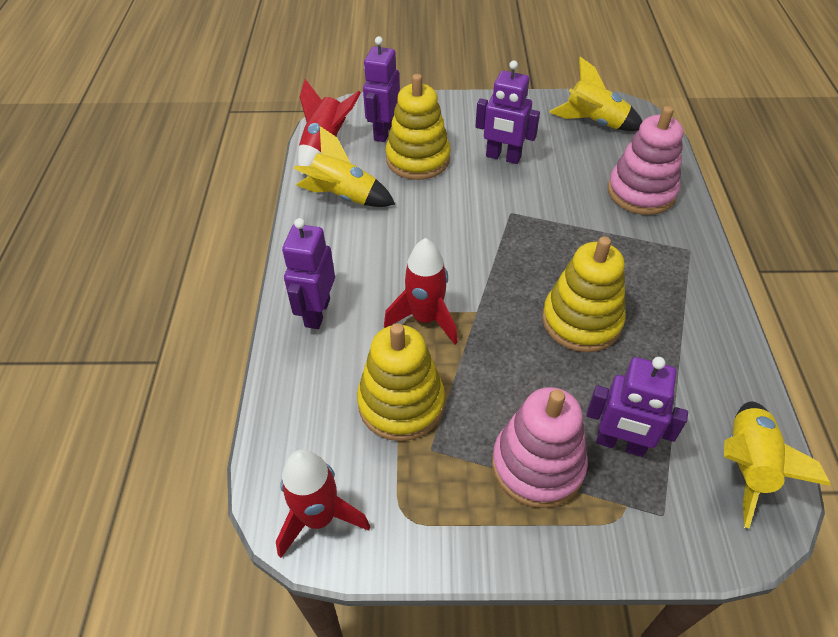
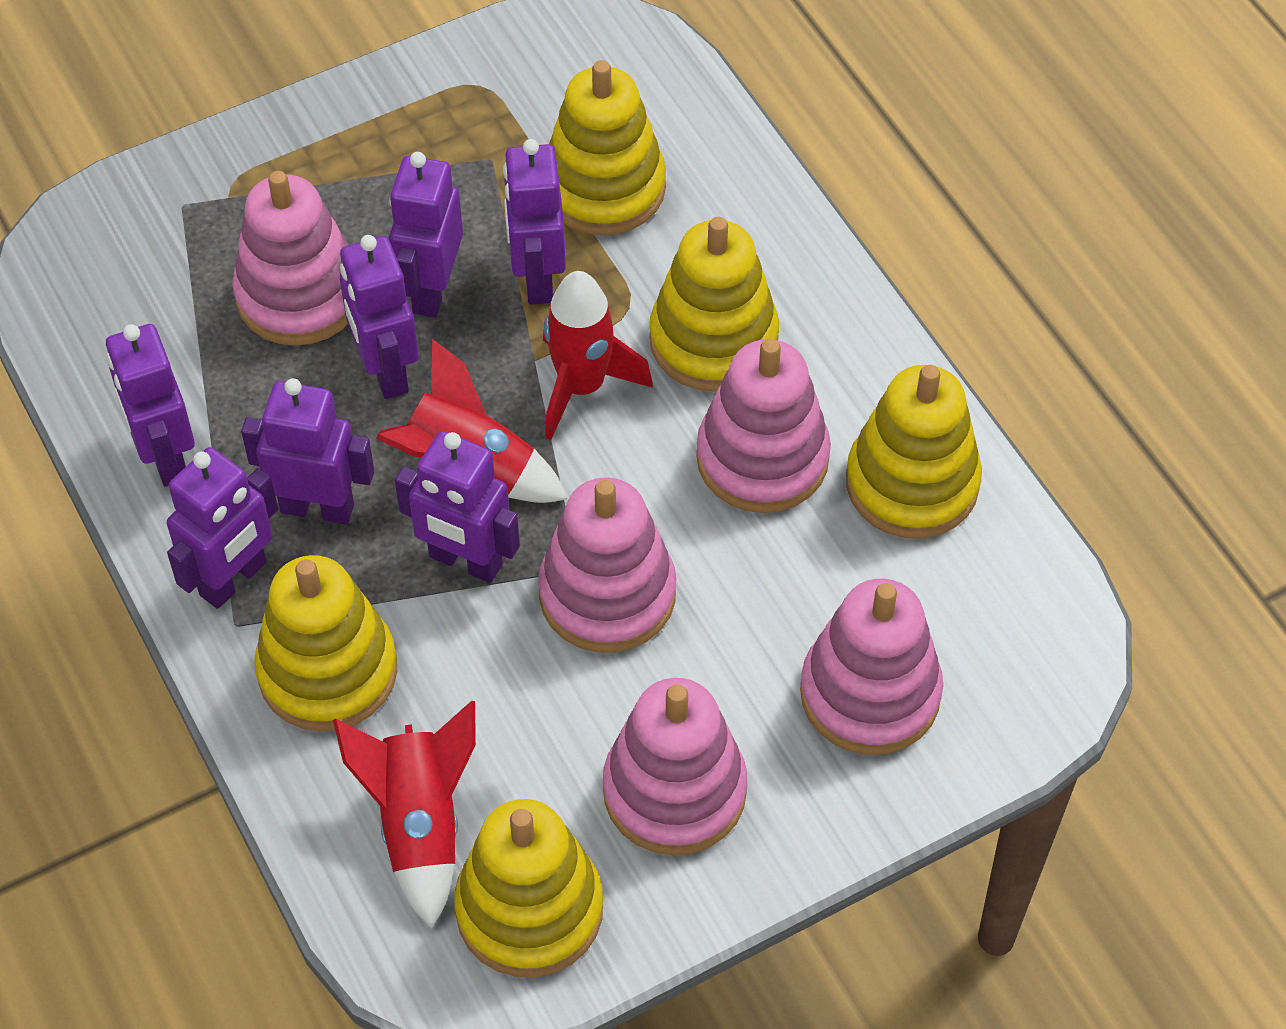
pink stacking toy: 2 -> 5
purple robot: 4 -> 7
yellow rocket: 3 -> 0
yellow stacking toy: 3 -> 5

